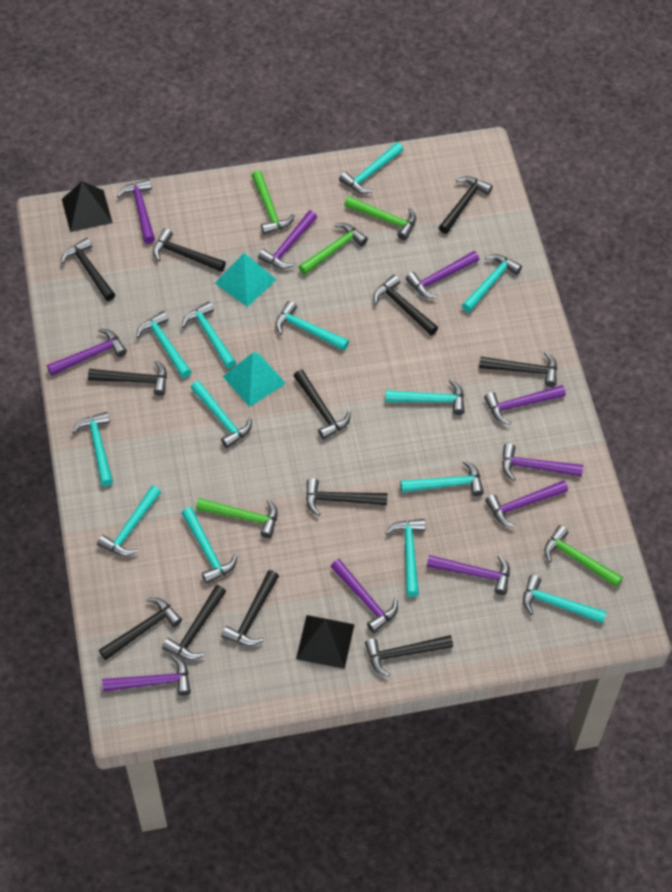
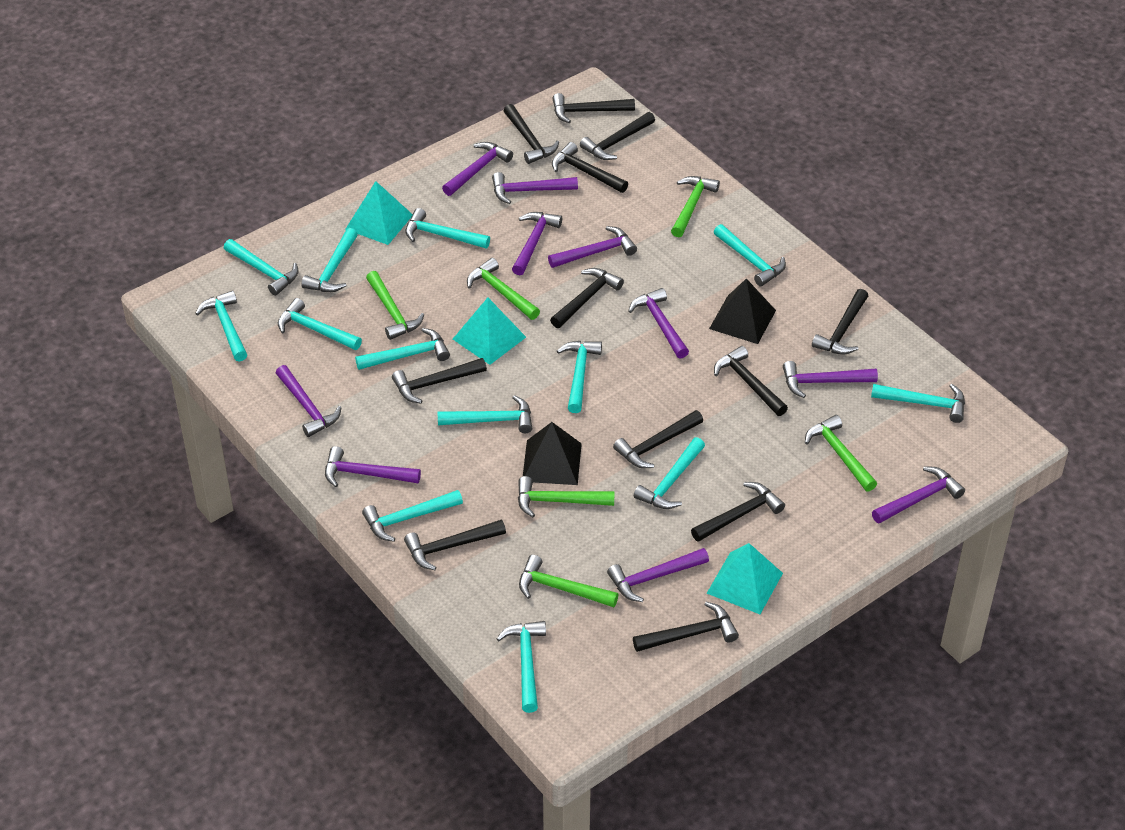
green hammer: 5 -> 6
turquoise pyramid: 2 -> 3

